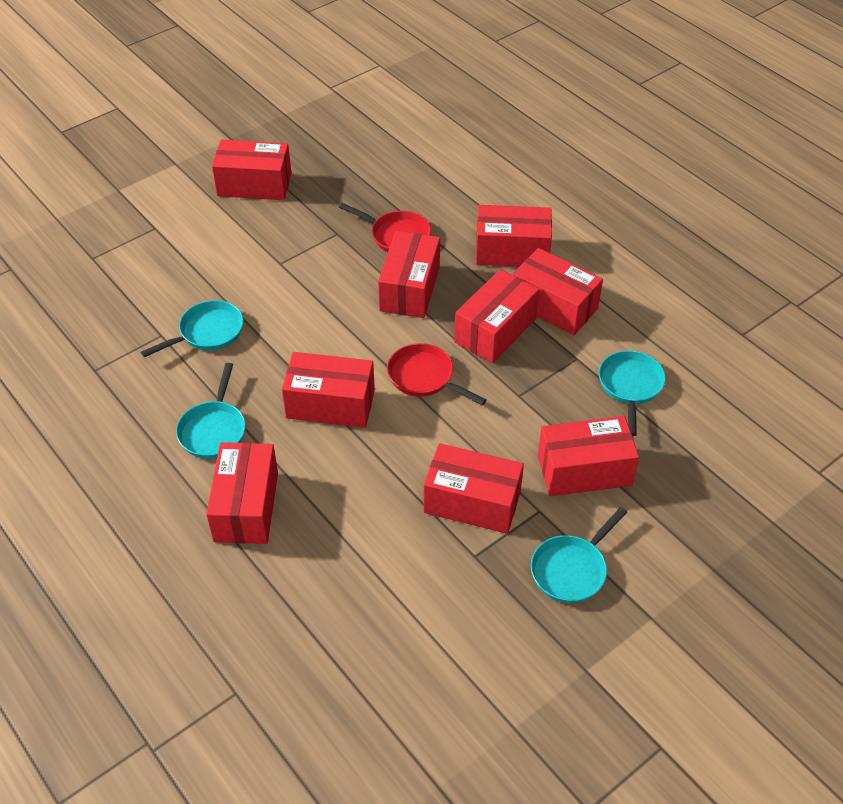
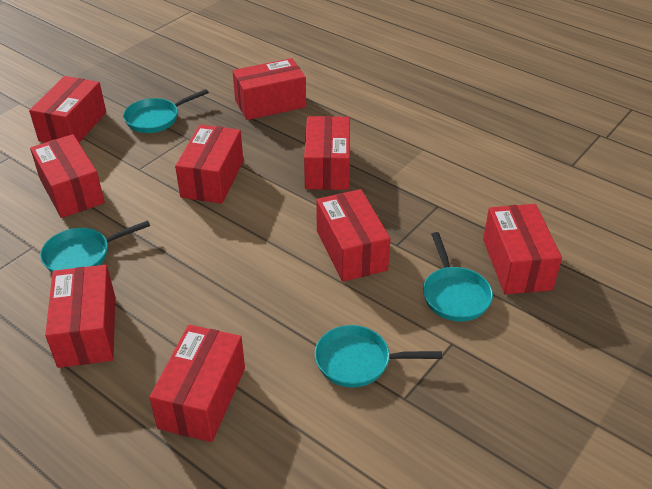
red pan: 2 -> 0

